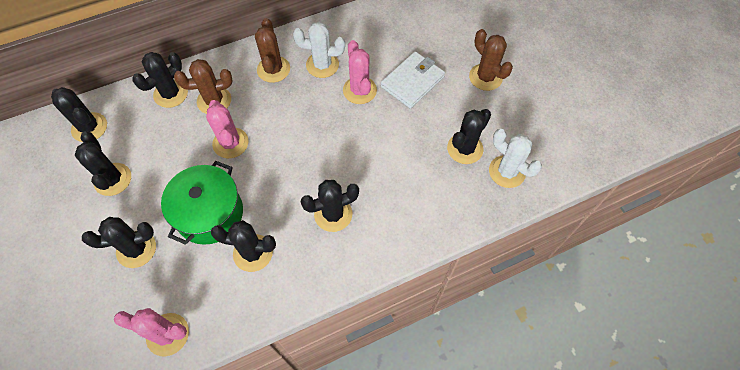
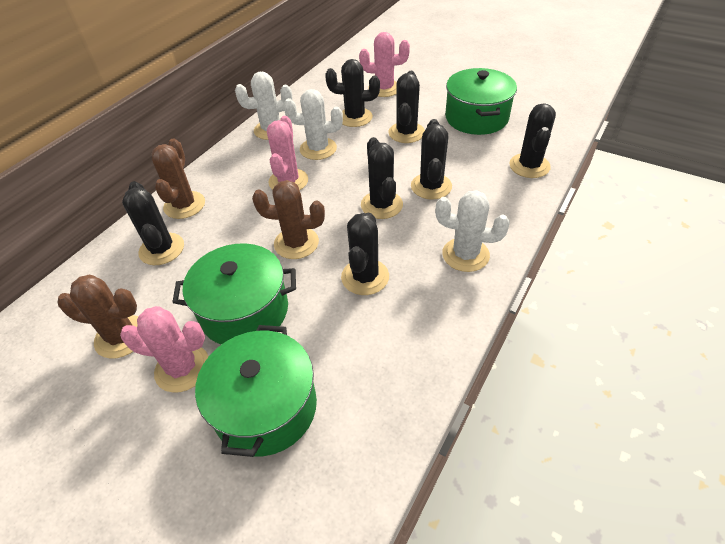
green pot: 1 -> 3
white cactus: 2 -> 3
white wallet: 1 -> 0

